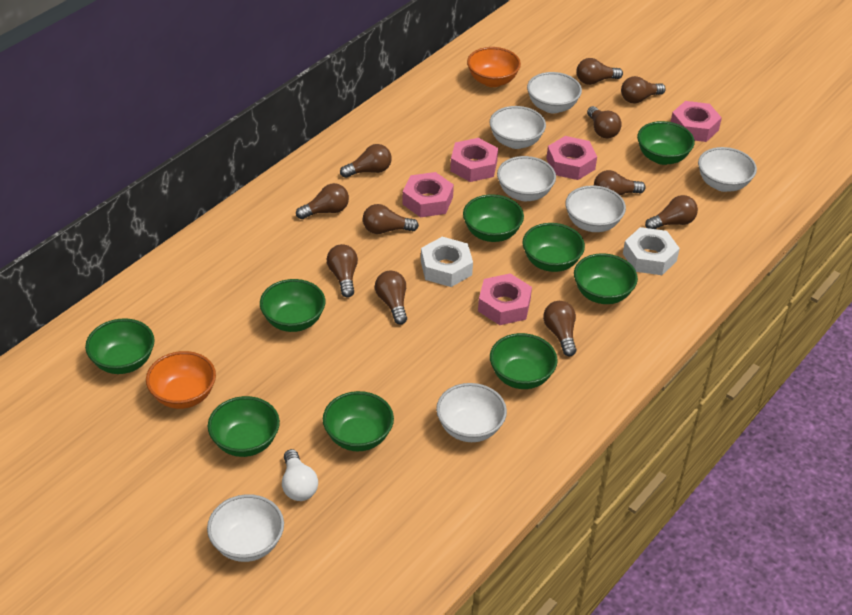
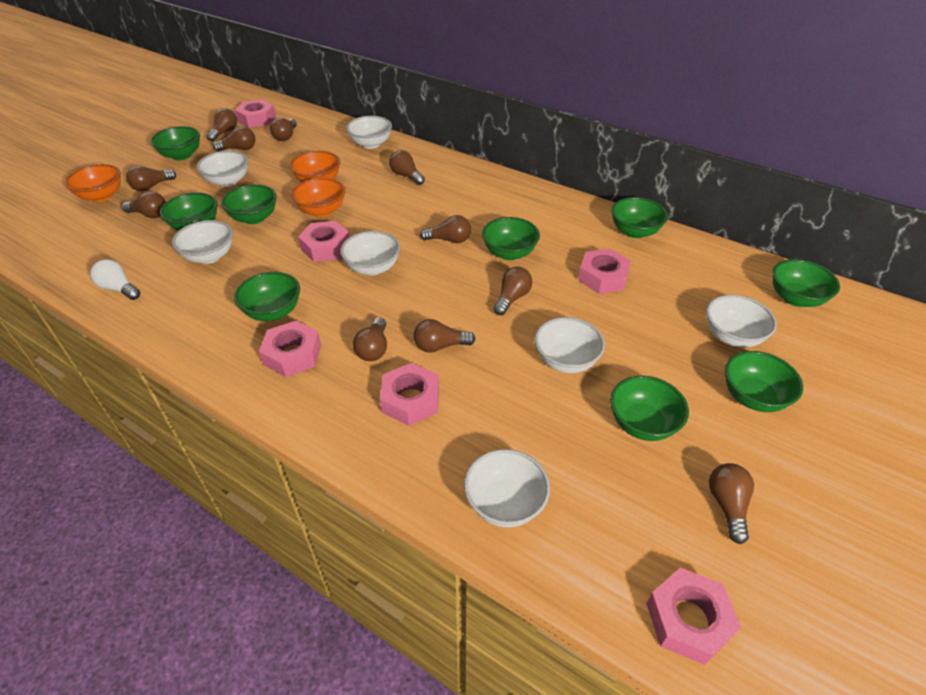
orange bowl: 2 -> 3
pink nut: 5 -> 6
white nut: 2 -> 0

